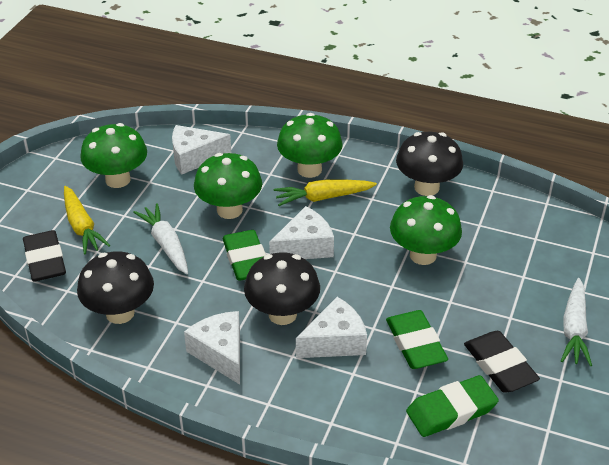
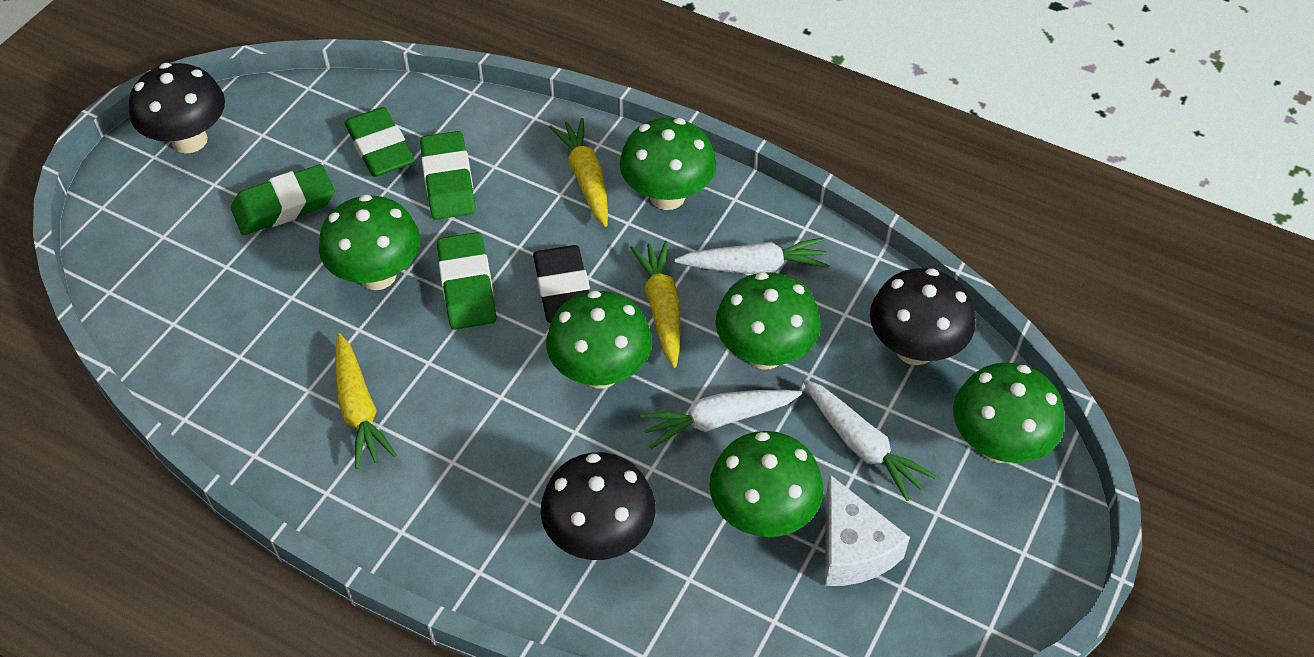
black eraser: 2 -> 1
green eraser: 3 -> 4
green mushroom: 4 -> 6
white carrot: 2 -> 3
white cheese: 4 -> 1
yellow carrot: 2 -> 3

